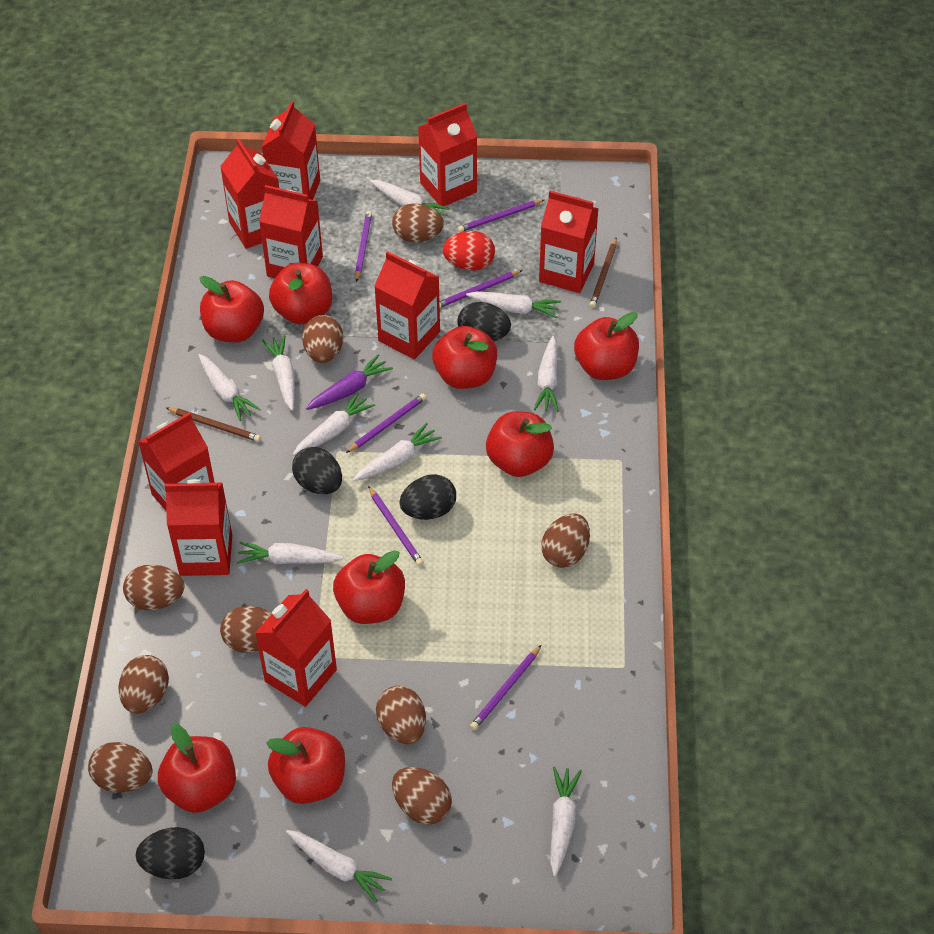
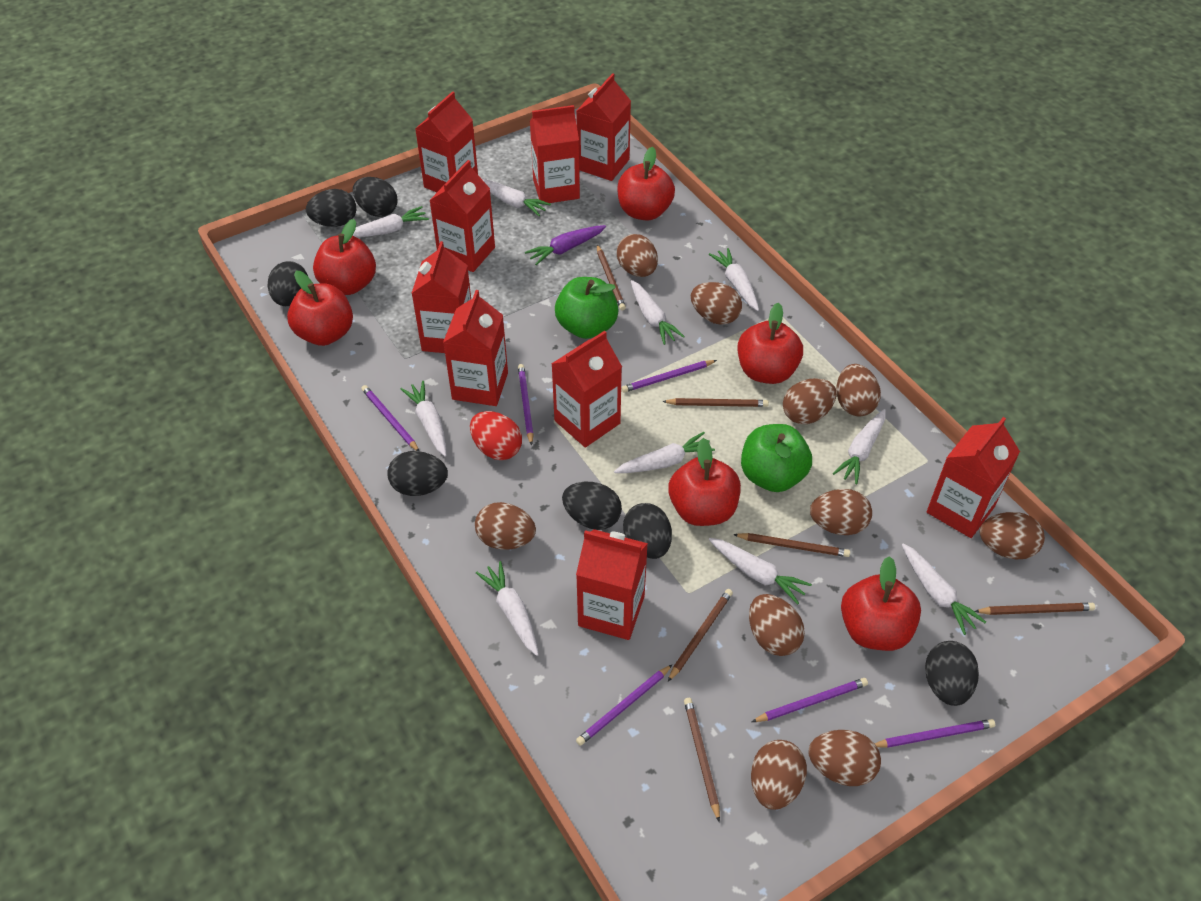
black egg: 4 -> 7
brown egg: 9 -> 10
brown pencil: 2 -> 6
green apple: 0 -> 2
red apple: 8 -> 6

